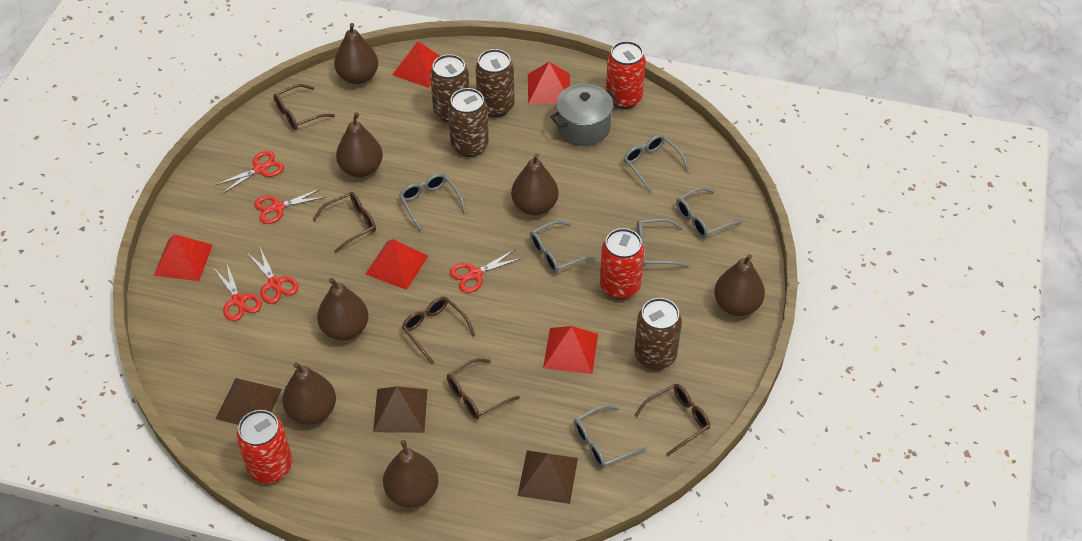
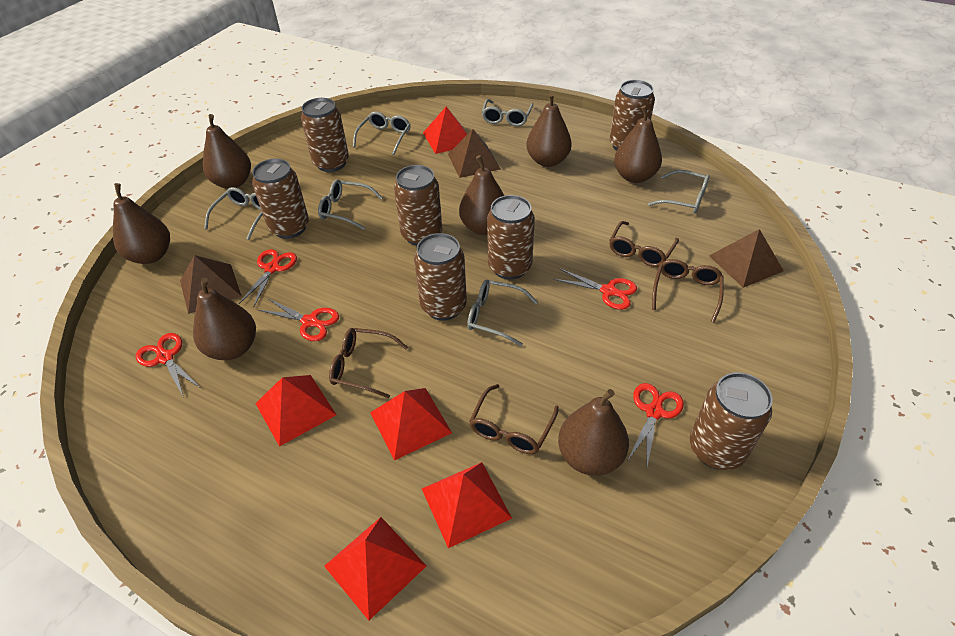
brown can: 4 -> 7
brown glasses: 5 -> 4
grey pot: 1 -> 0
red can: 3 -> 0

